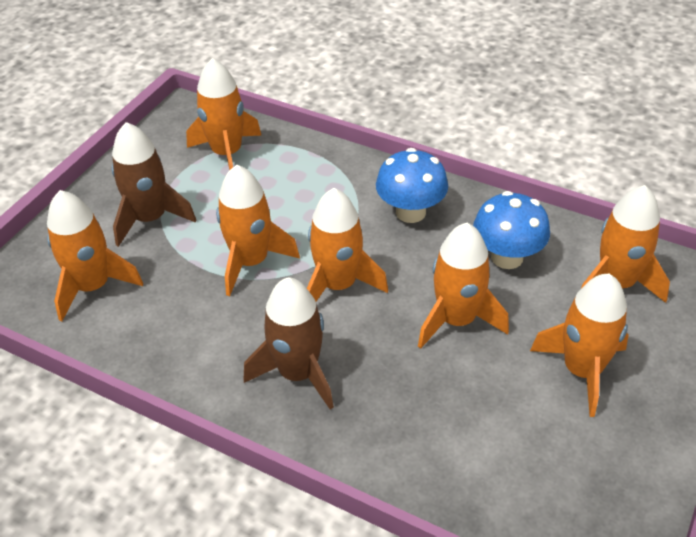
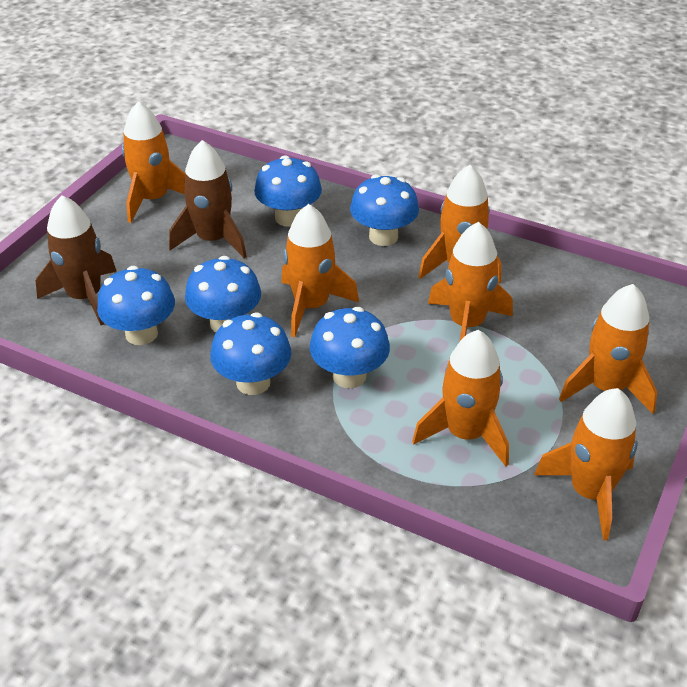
blue mushroom: 2 -> 6

